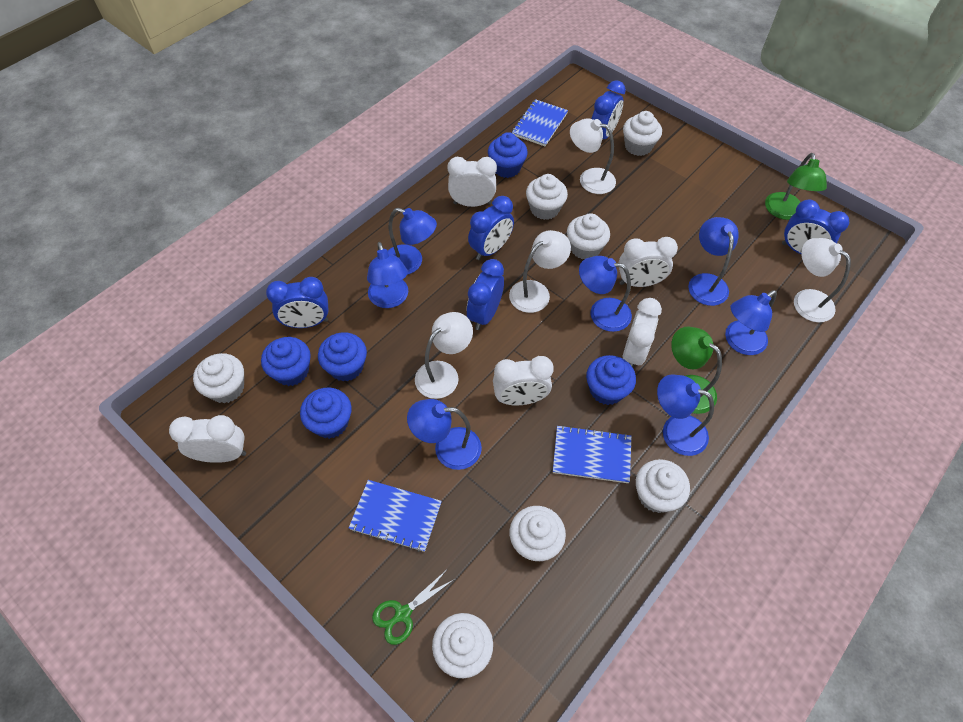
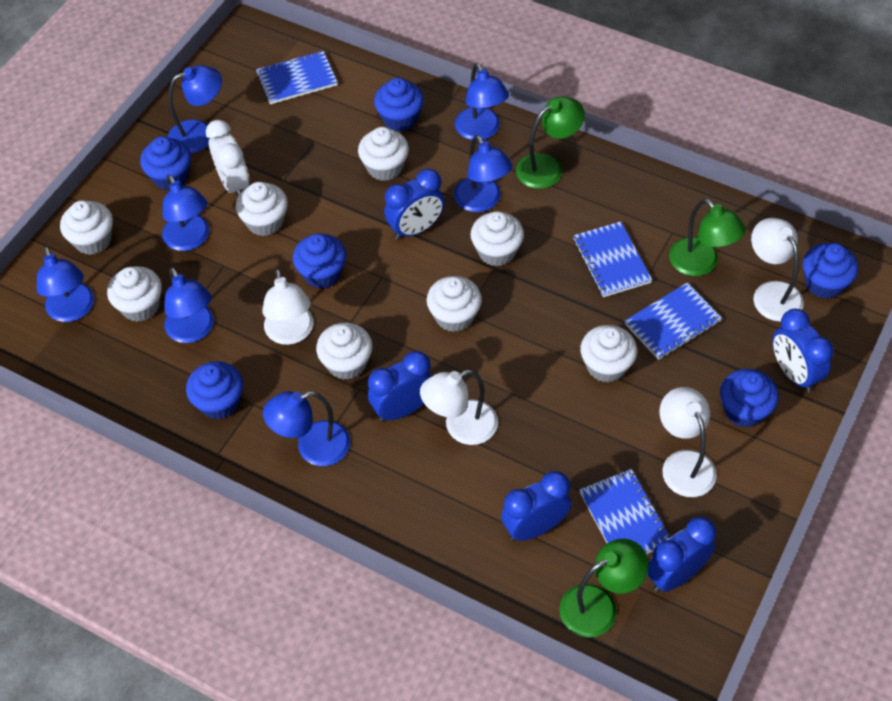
blue cupcake: 5 -> 6
blue notebook: 3 -> 4
green lamp: 2 -> 3
green scissors: 1 -> 0
white clock: 5 -> 1
white cupcake: 7 -> 8

